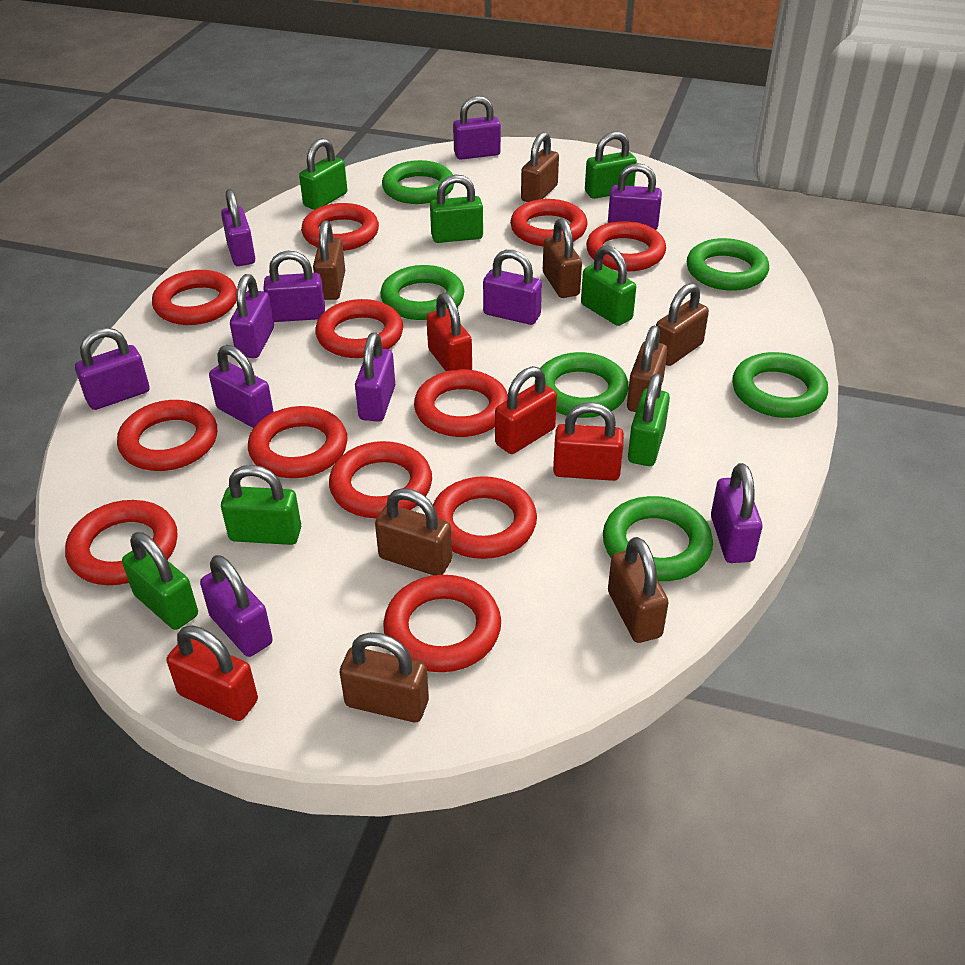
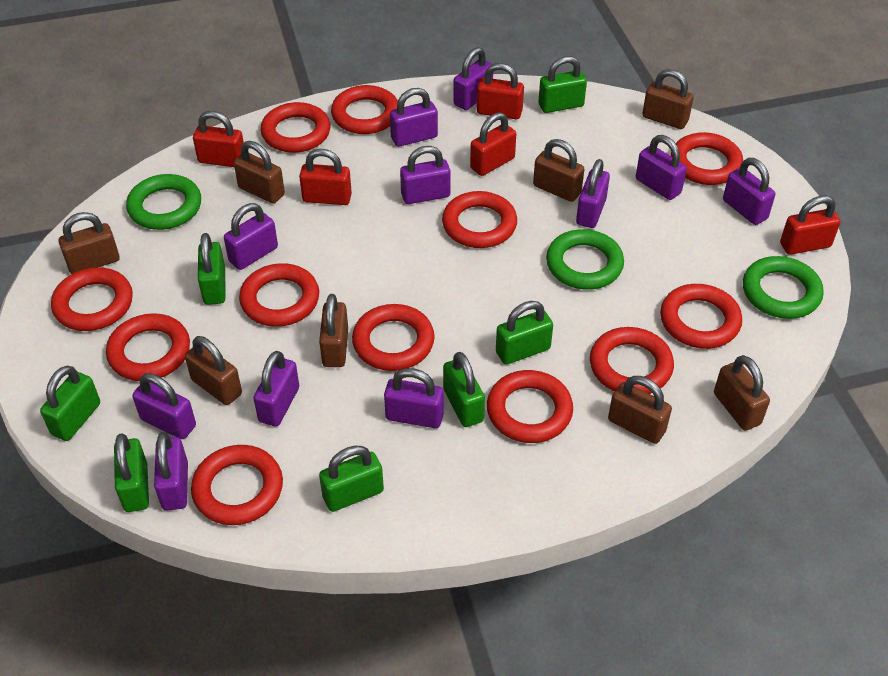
green ring: 6 -> 3
red padlock: 4 -> 5

